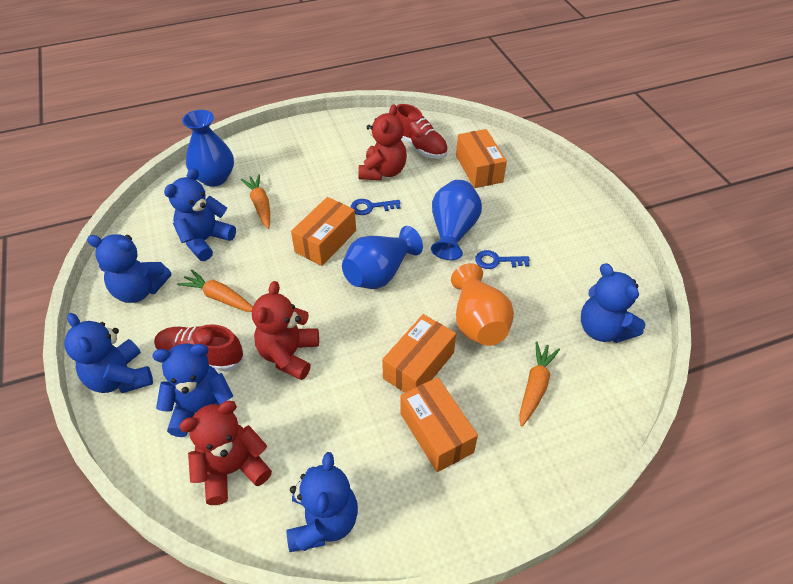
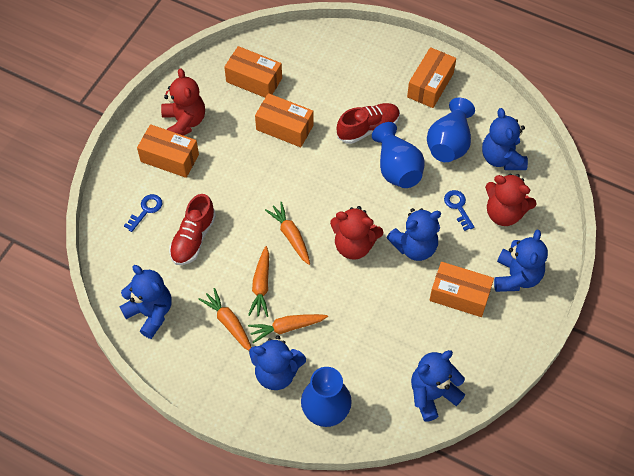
orange box: 4 -> 5
orange carrot: 3 -> 4
orange vase: 1 -> 0

